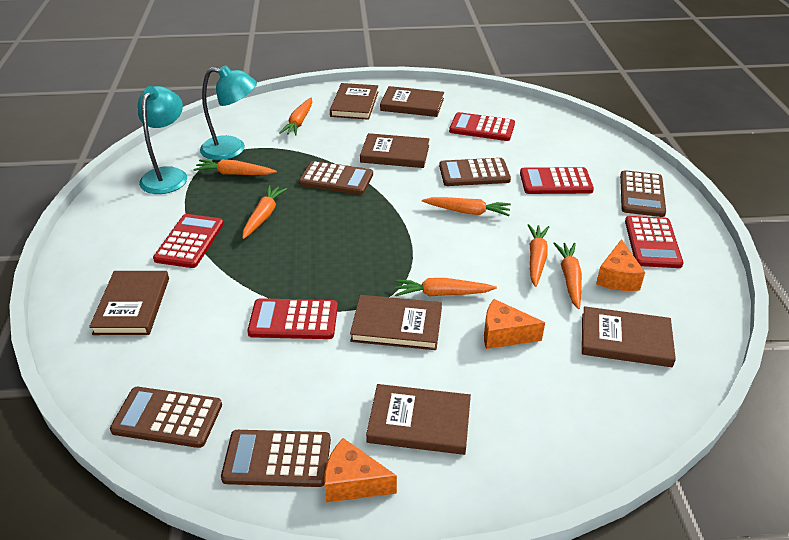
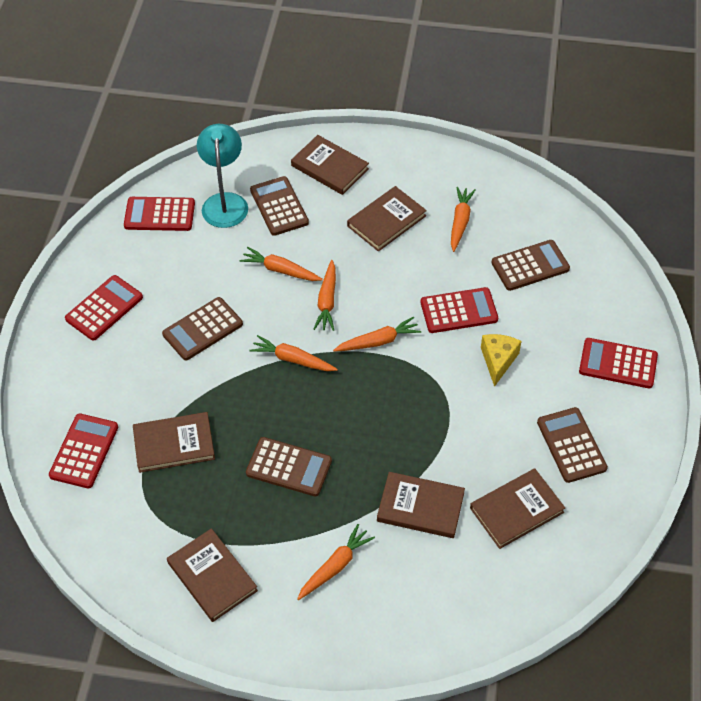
brown book: 7 -> 6
orange carrot: 7 -> 6
orange cheese: 3 -> 0
turquoise lamp: 2 -> 1
yellow cheese: 0 -> 1

